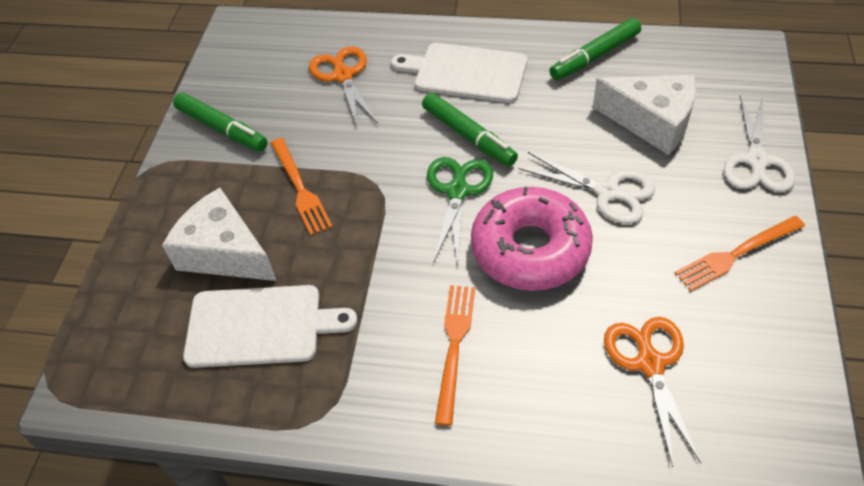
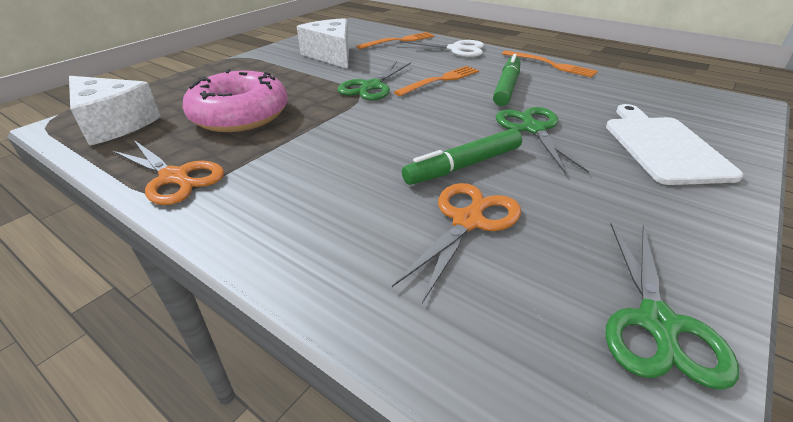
green marker: 3 -> 2
green scissors: 1 -> 3
white cutting board: 2 -> 1
white scissors: 2 -> 1

